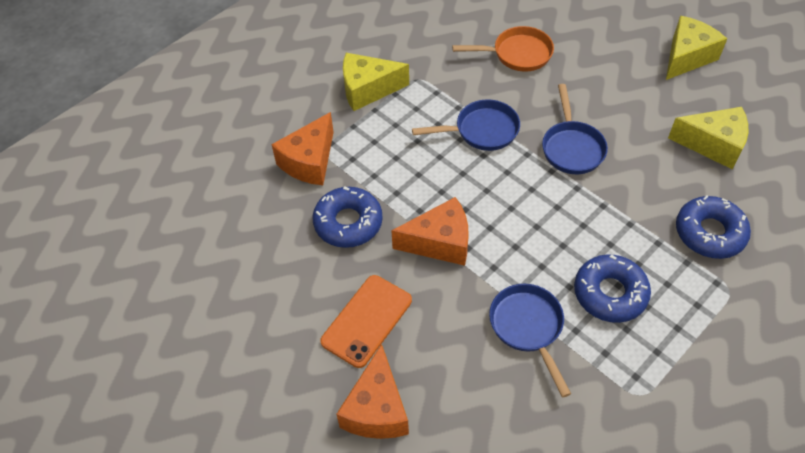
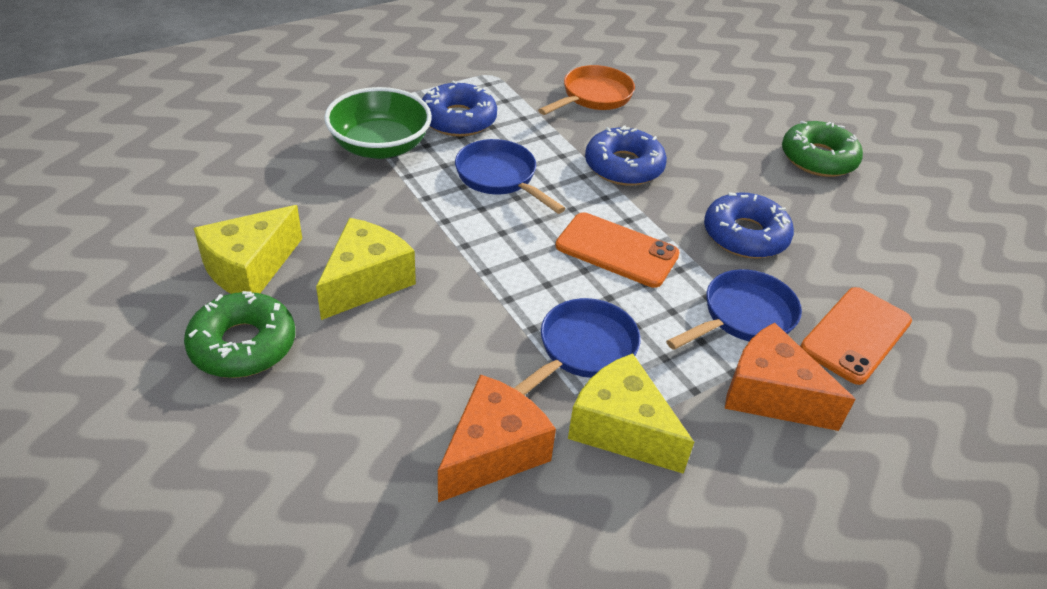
green bowl: 0 -> 1
green donut: 0 -> 2
orange cheese: 3 -> 2
orange phone: 1 -> 2

